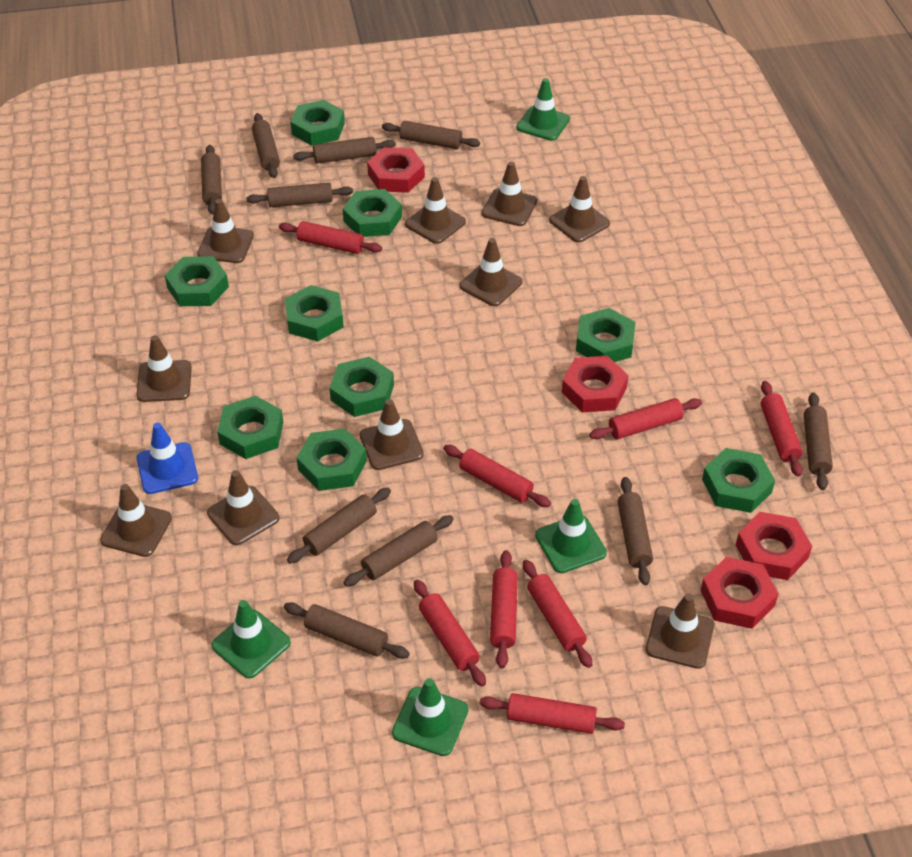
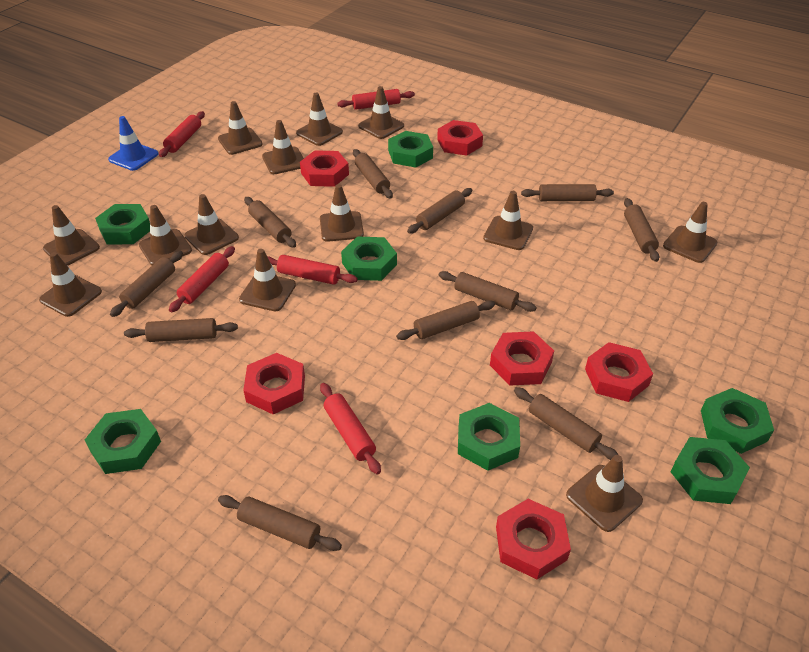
brown rolling pin: 10 -> 11
brown traffic cone: 10 -> 13
green nut: 9 -> 7
green traffic cone: 4 -> 0
red nut: 4 -> 6
red rolling pin: 8 -> 5

